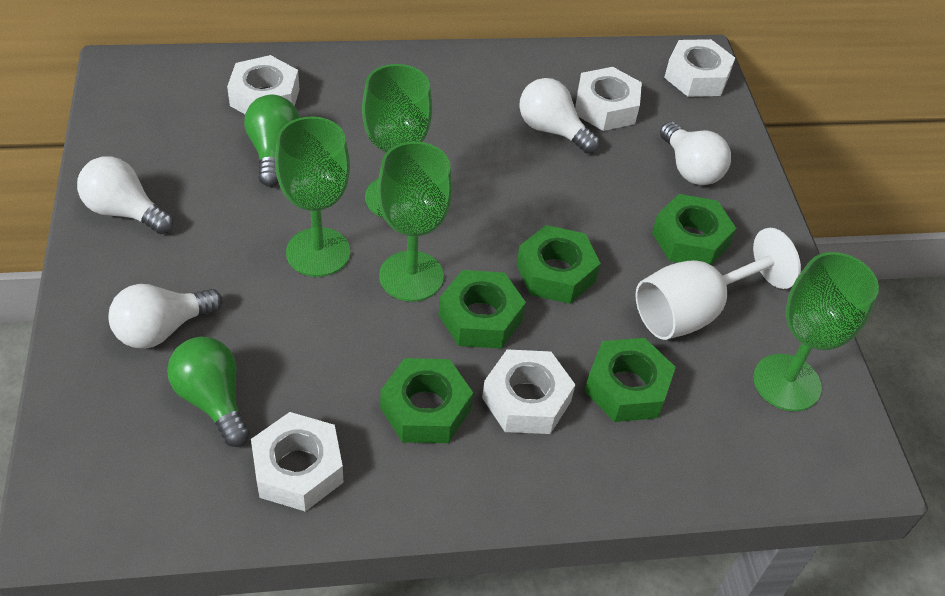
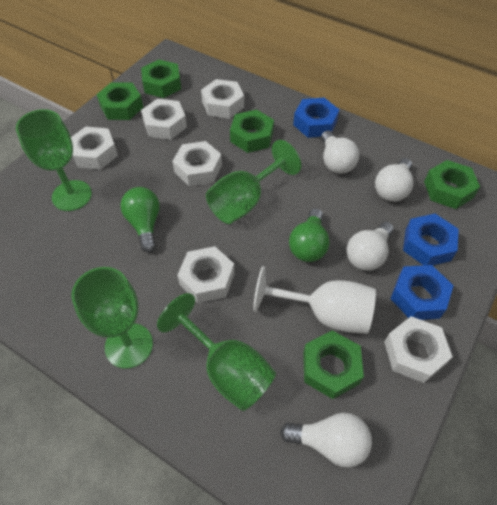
blue nut: 0 -> 3
white nut: 5 -> 6

